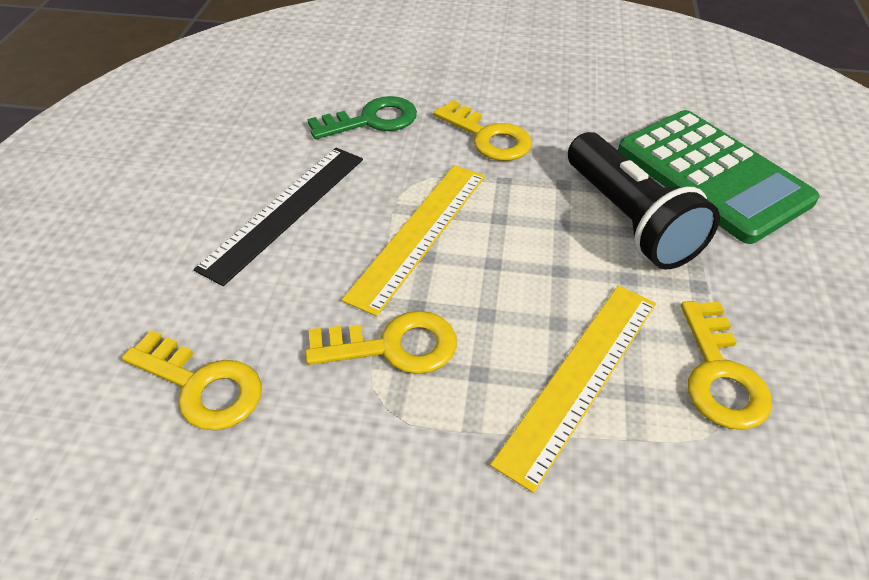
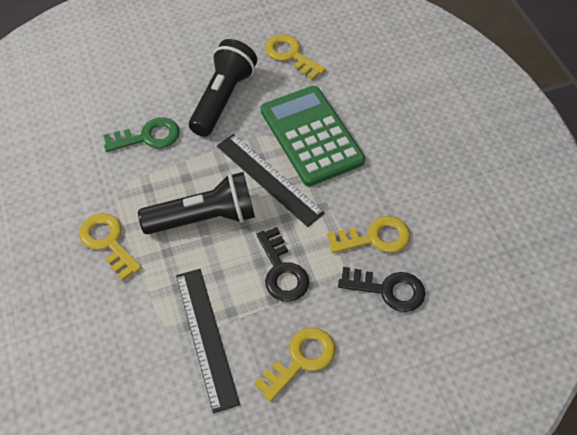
black flashlight: 1 -> 2
black key: 0 -> 2
black ruler: 1 -> 2
yellow ruler: 2 -> 0

